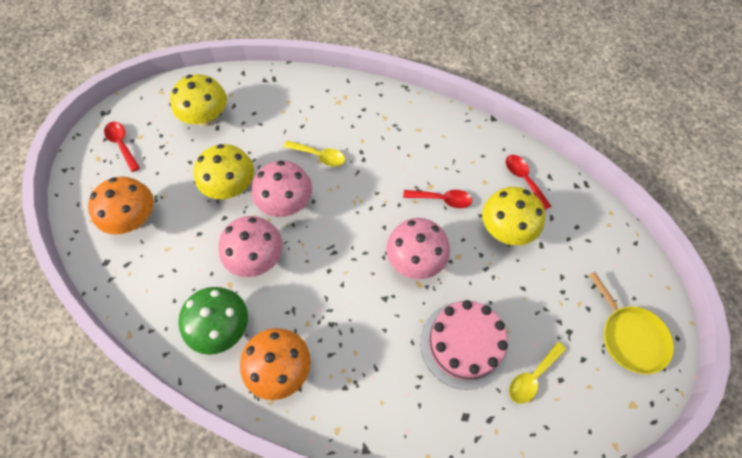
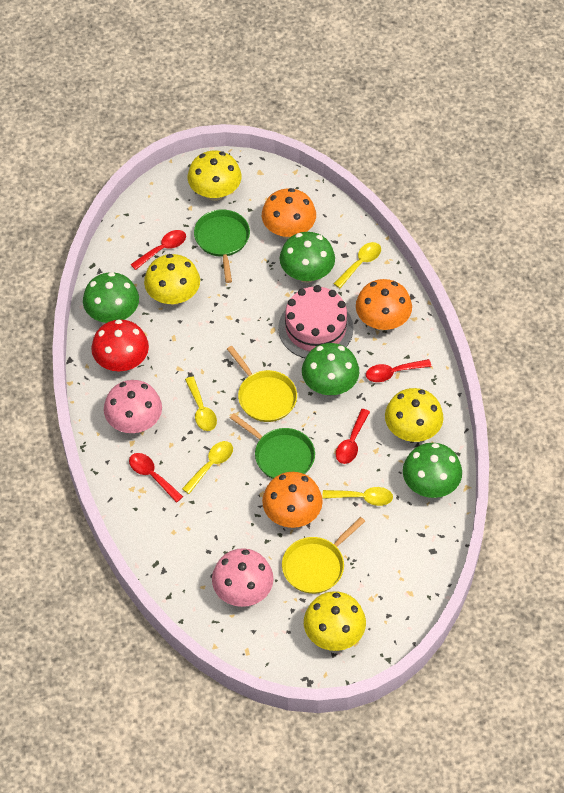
green mushroom: 1 -> 4
green pan: 0 -> 2
orange mushroom: 2 -> 3
pink mushroom: 3 -> 2
red mushroom: 0 -> 1
red spoon: 3 -> 4
yellow mushroom: 3 -> 4
yellow pan: 1 -> 2
yellow spoon: 2 -> 4

